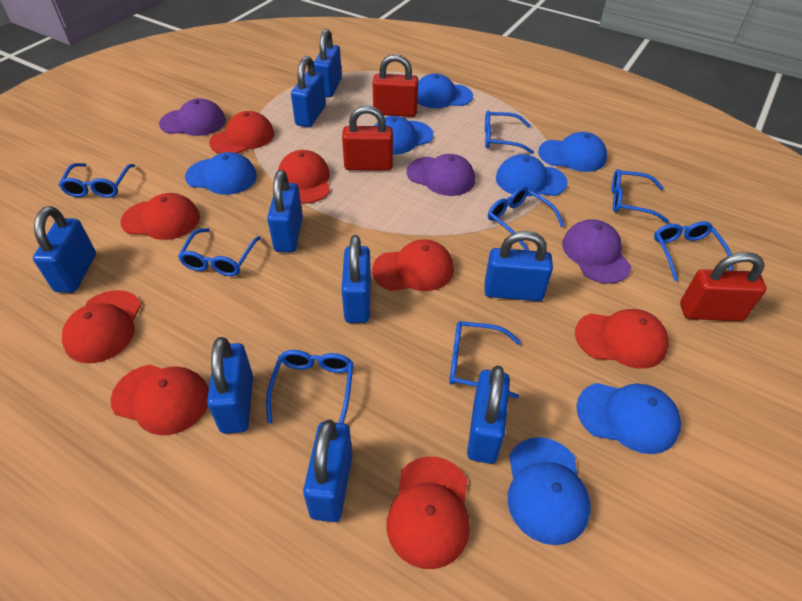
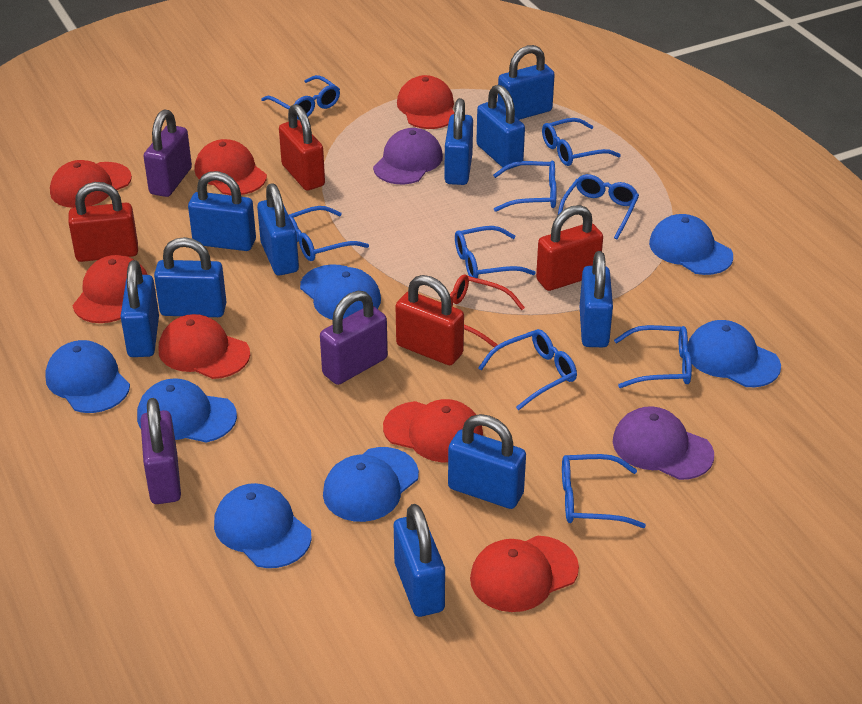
blue glasses: 8 -> 9
blue padlock: 9 -> 10
purple cap: 3 -> 2
purple padlock: 0 -> 3
red cap: 8 -> 7
red glasses: 0 -> 1
red padlock: 3 -> 4

